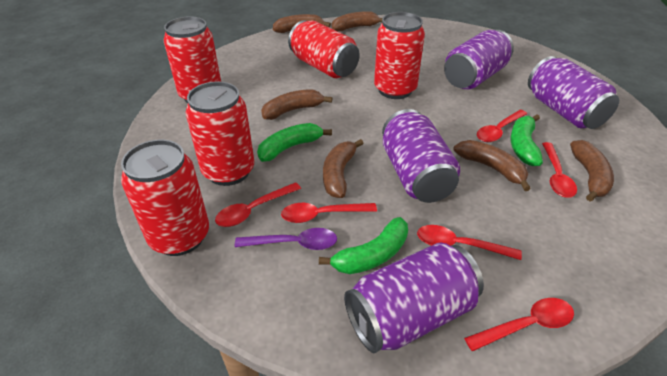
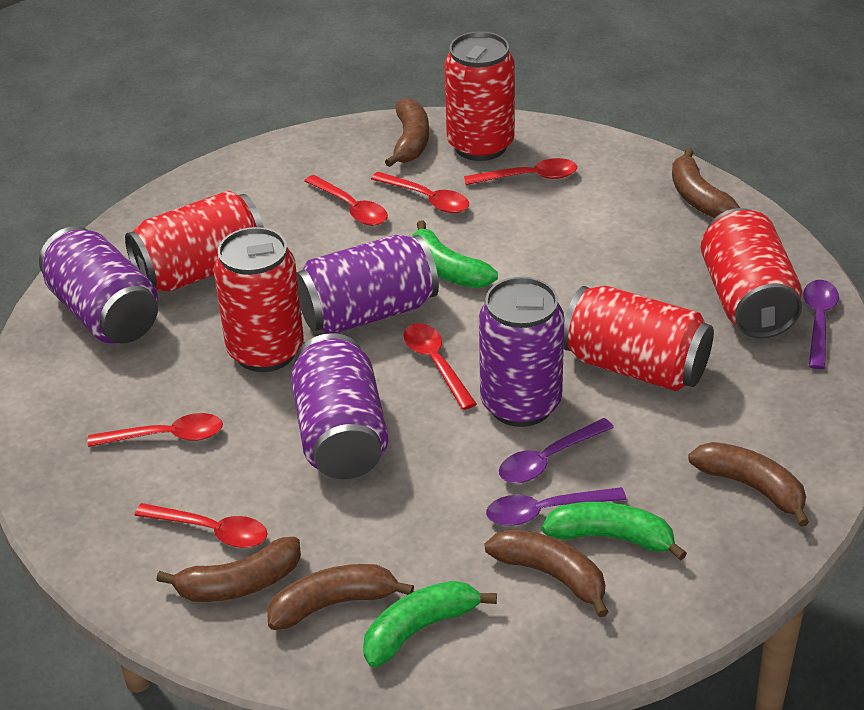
purple spoon: 1 -> 3

